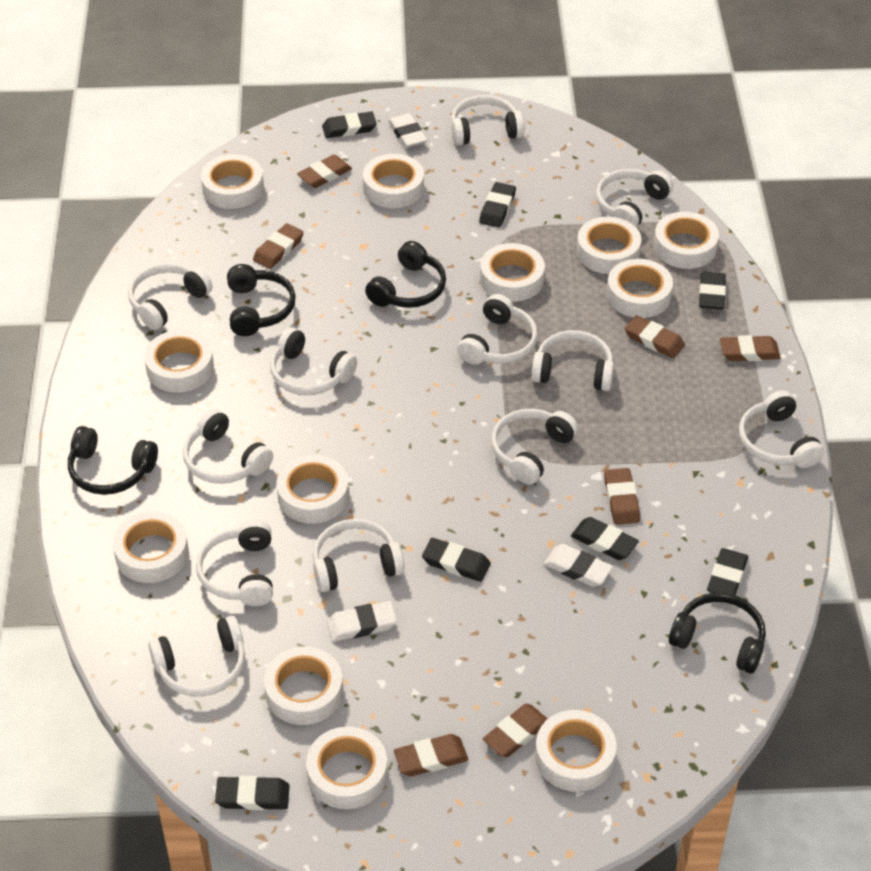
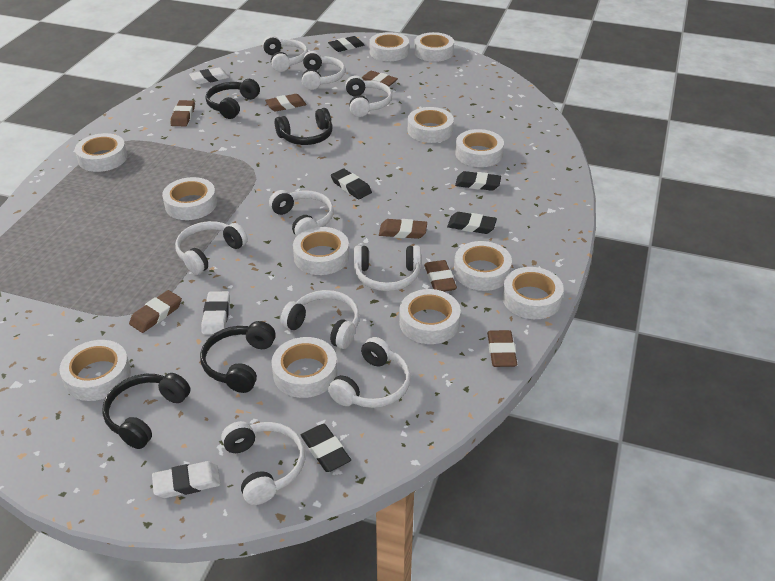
black eraser: 7 -> 5
white headphones: 12 -> 9

